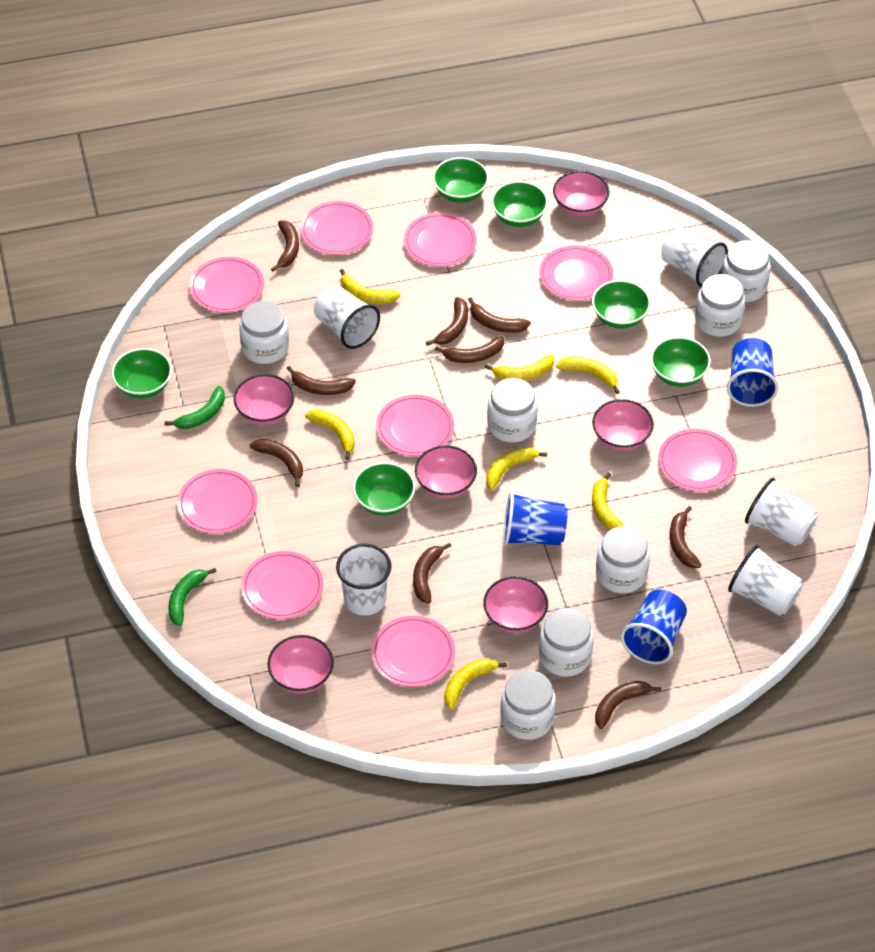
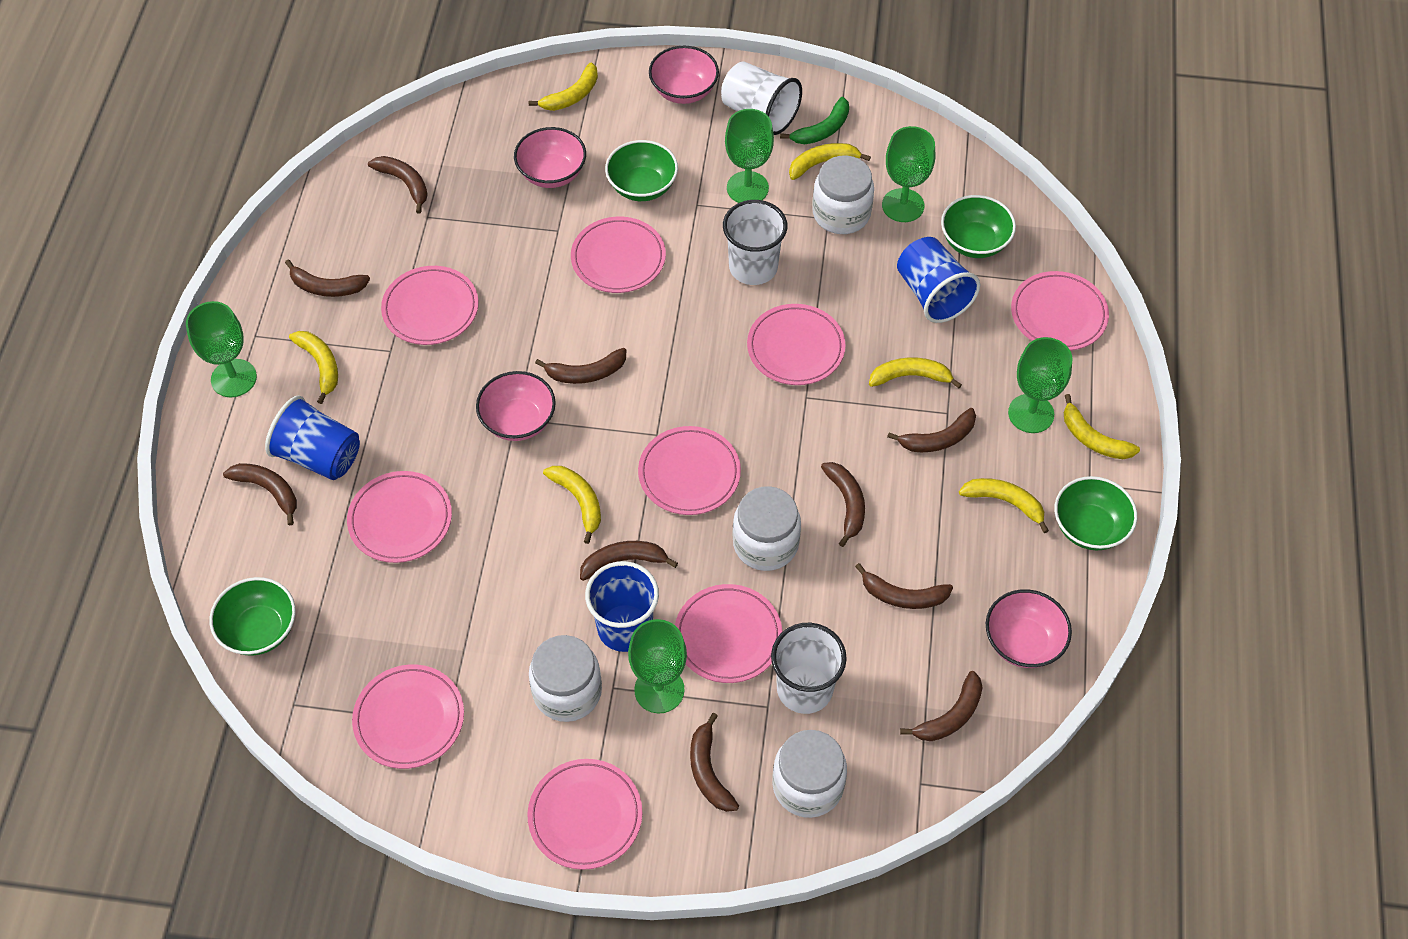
brown banana: 9 -> 10
green banana: 2 -> 1
green bowl: 6 -> 4
green goblet: 0 -> 5
pink bowl: 6 -> 4
white cup: 5 -> 3
white jar: 7 -> 4

